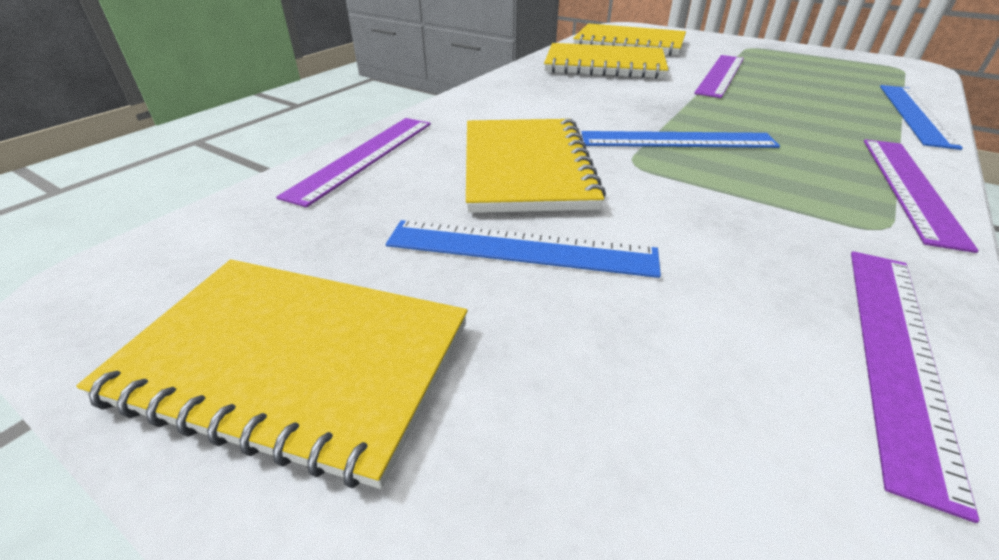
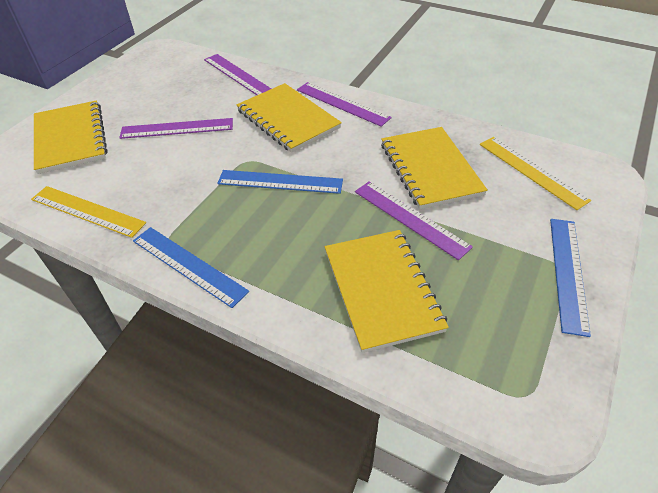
yellow ruler: 0 -> 2

